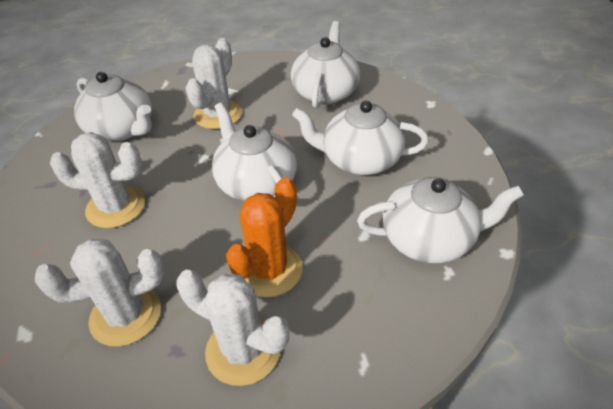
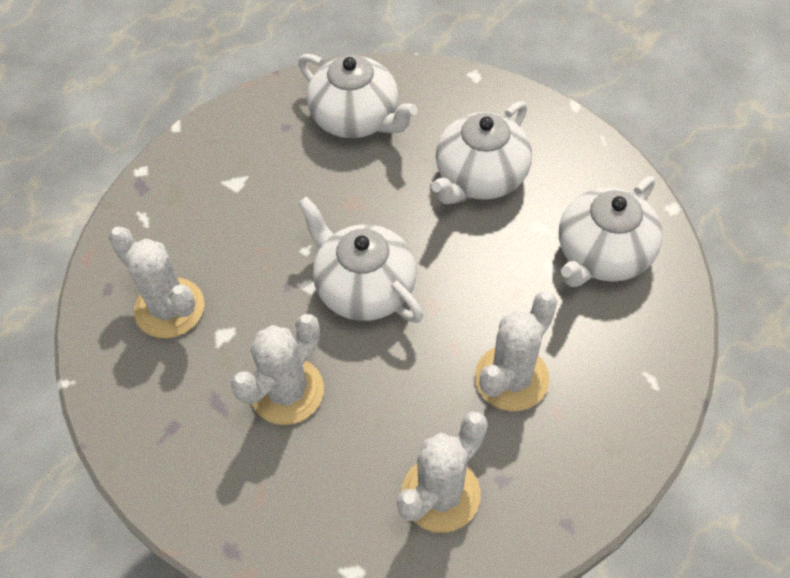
orange cactus: 1 -> 0
white teapot: 5 -> 4

